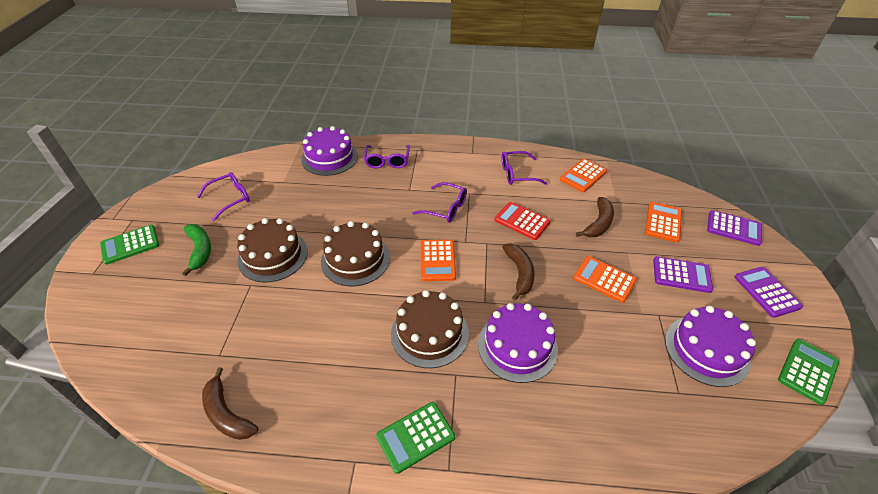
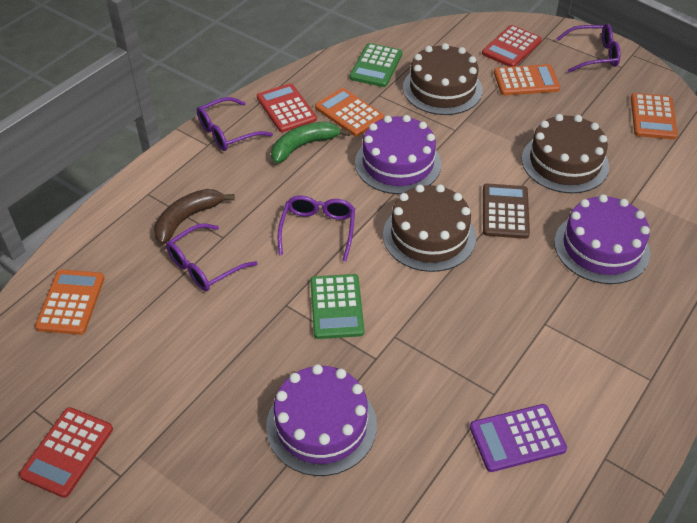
brown banana: 3 -> 1
brown calculator: 0 -> 1
green calculator: 3 -> 2
purple calculator: 3 -> 1
red calculator: 1 -> 3

